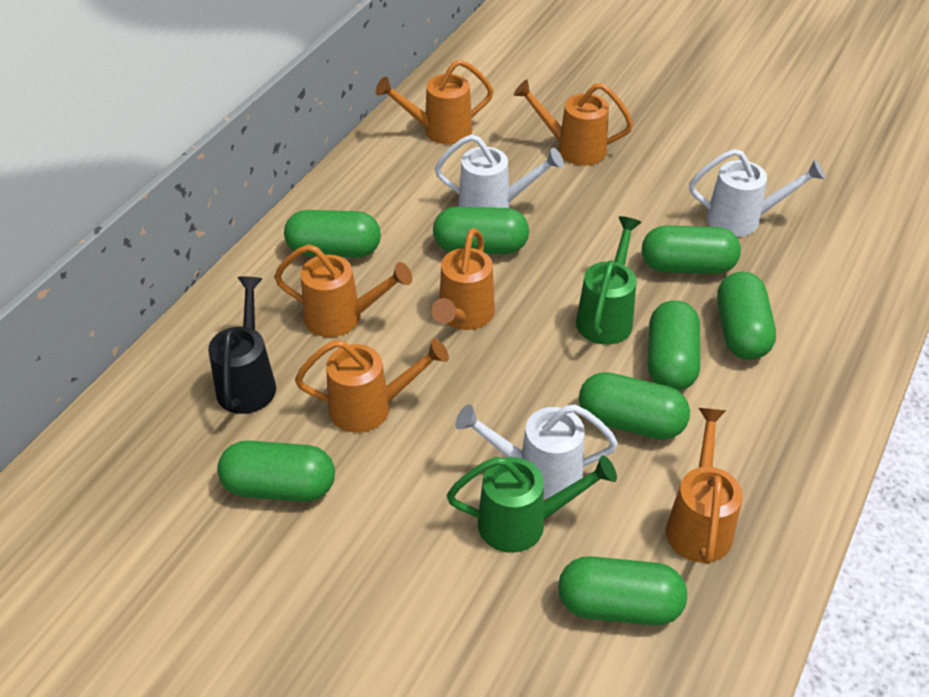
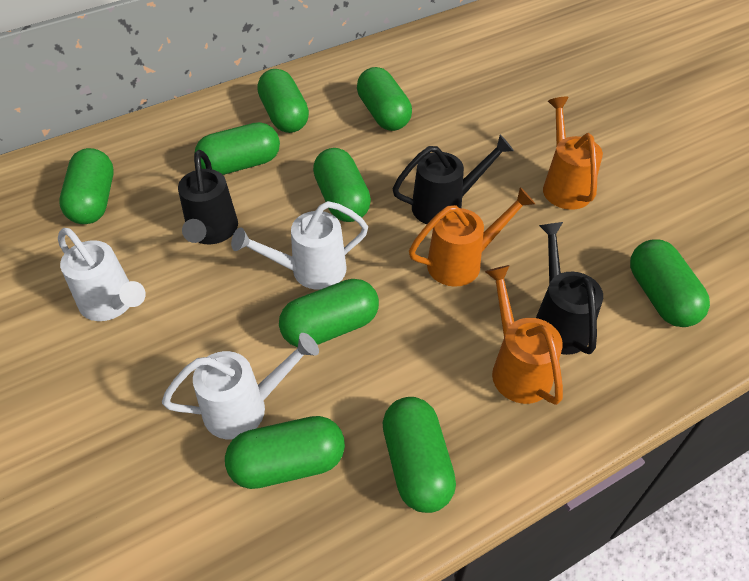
black watering can: 1 -> 3
green capsule: 8 -> 9
green watering can: 2 -> 0
orange watering can: 6 -> 3

